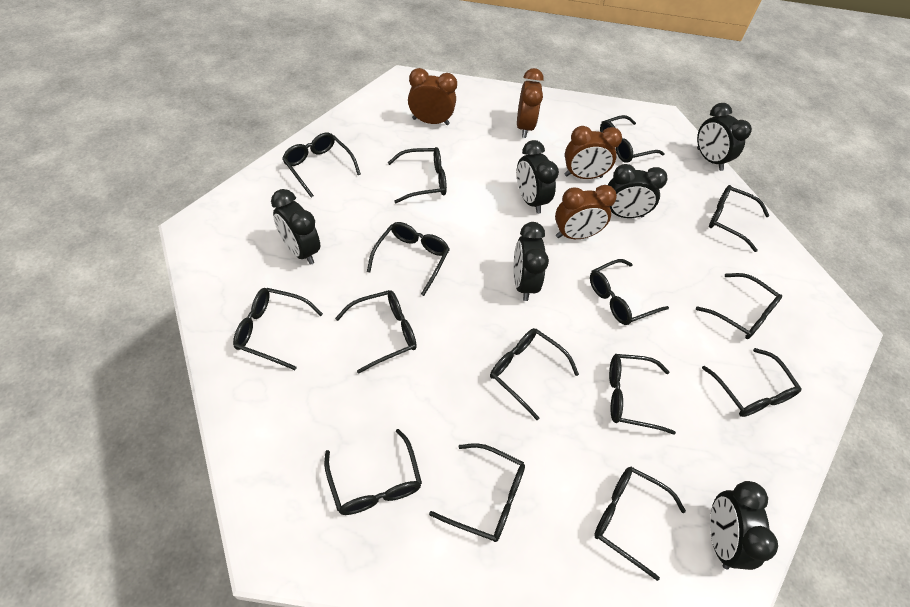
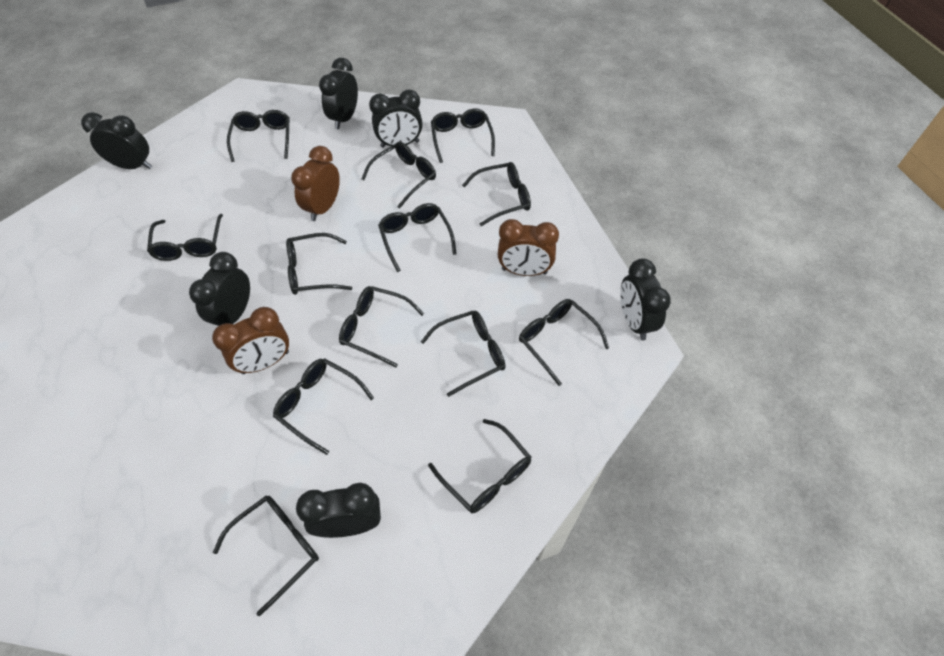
black glasses: 15 -> 13
brown clock: 4 -> 3

